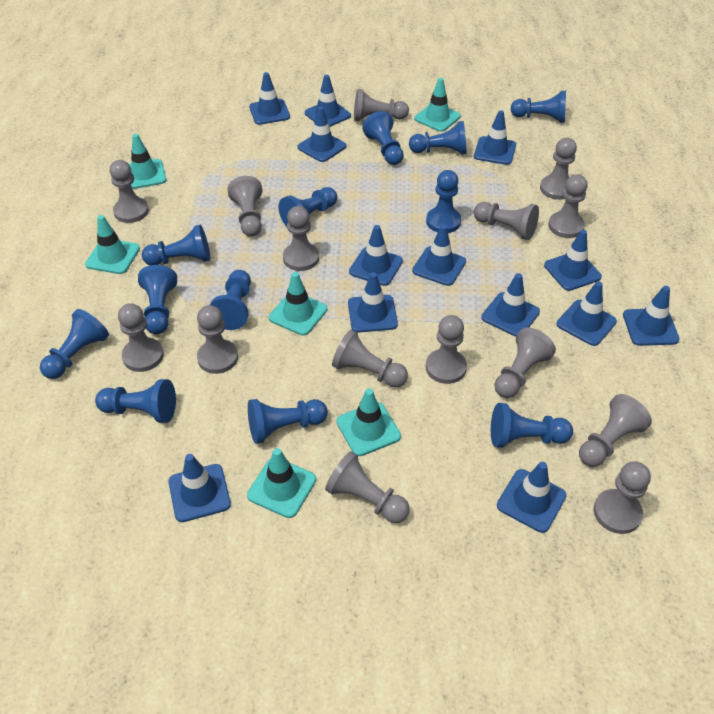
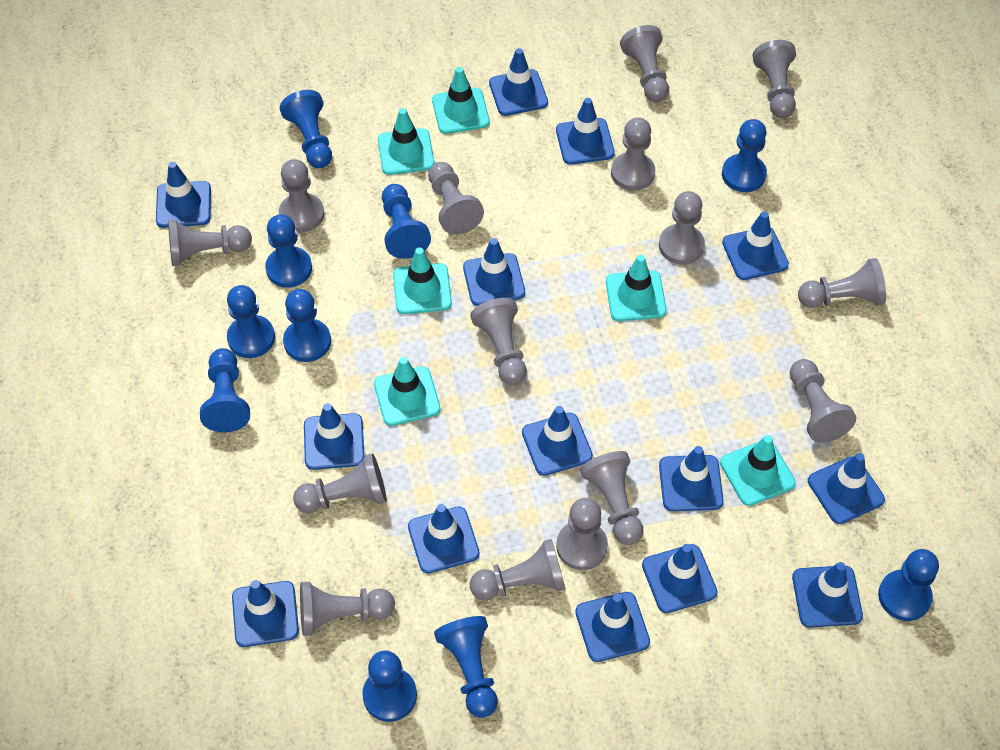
blue pawn: 12 -> 10
blue traffic cone: 13 -> 14

